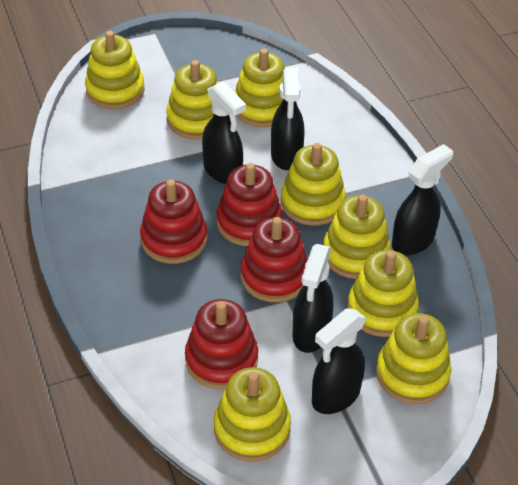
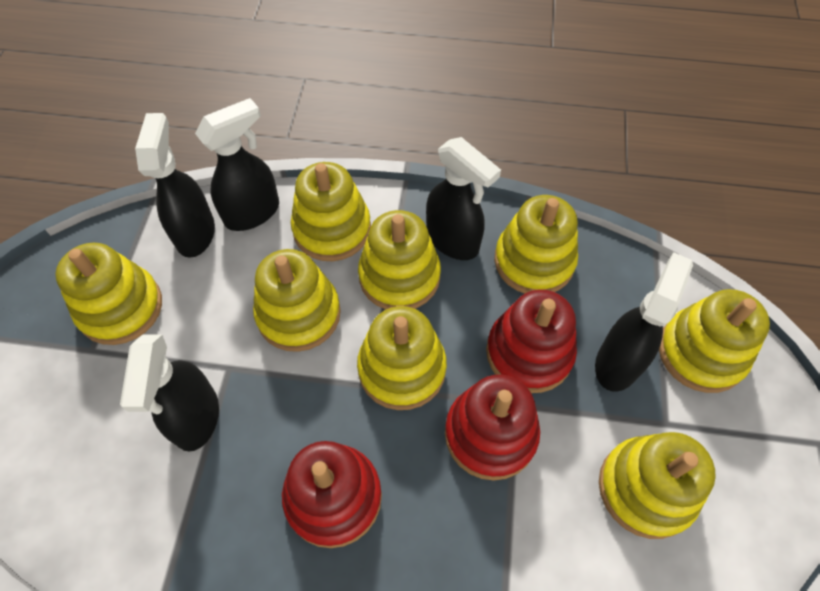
red stacking toy: 4 -> 3

